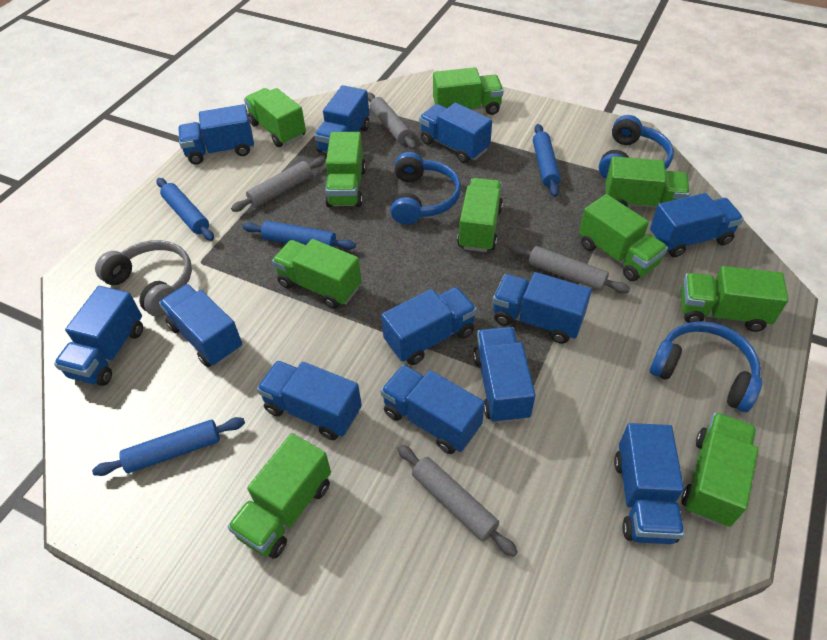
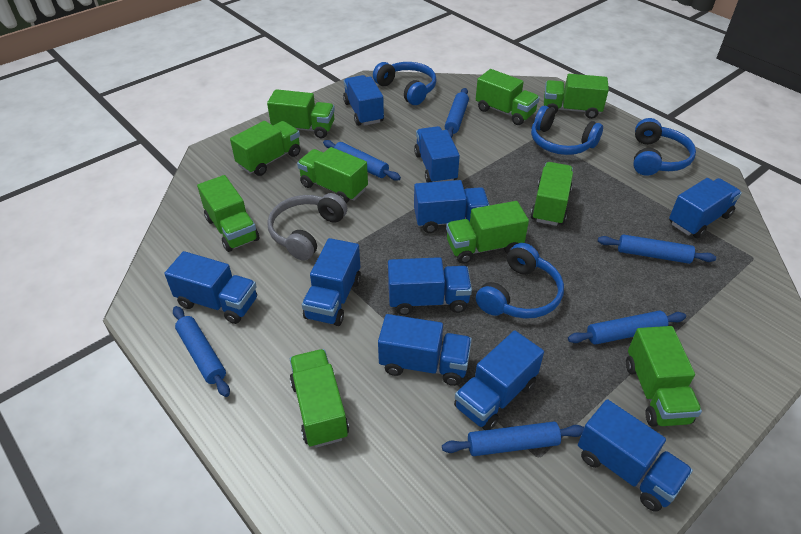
blue headphones: 3 -> 4
blue rolling pin: 4 -> 6
blue truck: 12 -> 10
grey rolling pin: 4 -> 0

